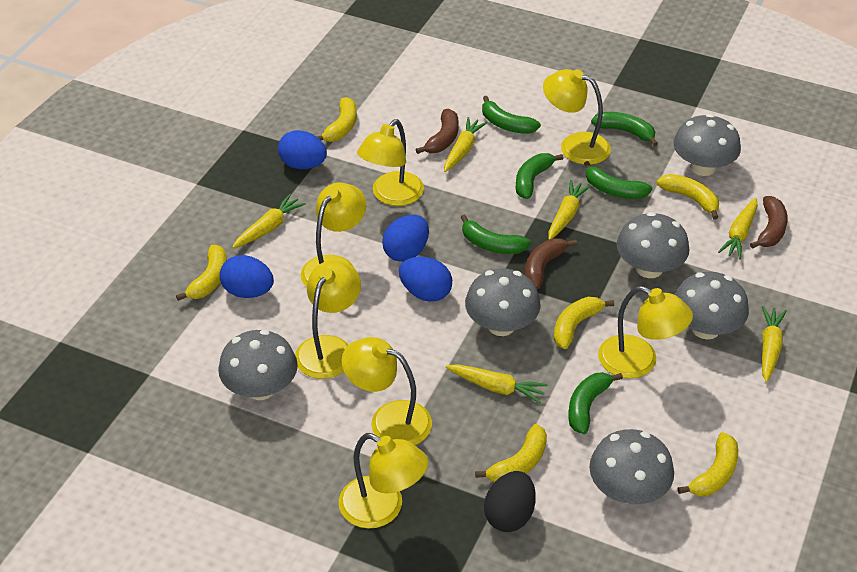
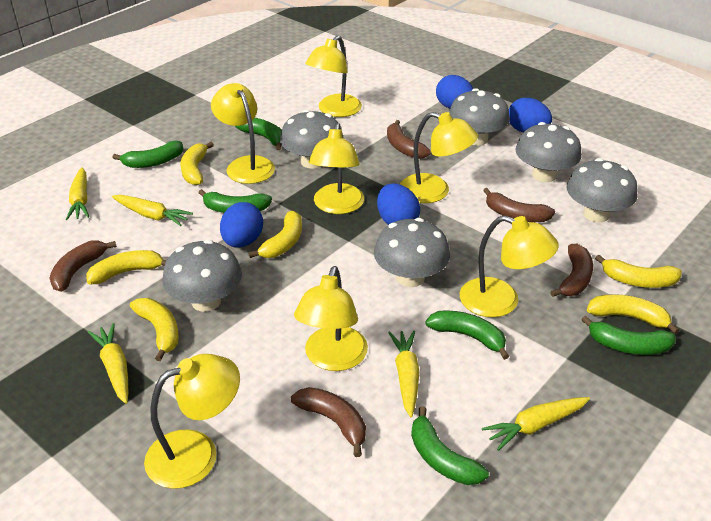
black egg: 1 -> 0
brown banana: 3 -> 5
yellow carrot: 6 -> 5

